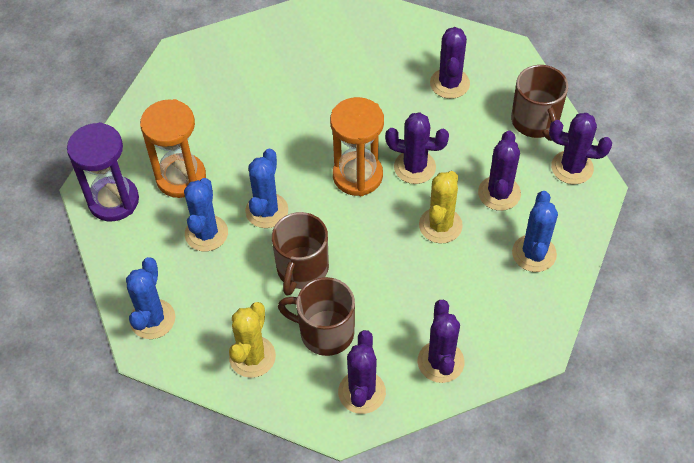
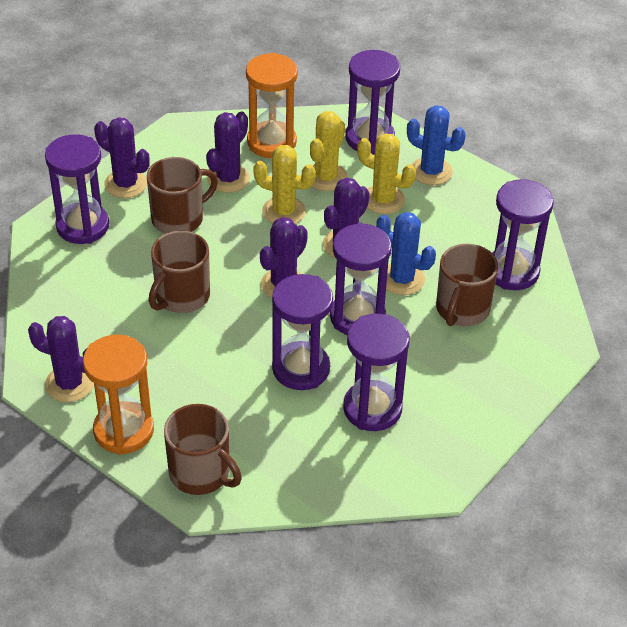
blue cactus: 4 -> 2
brown mug: 3 -> 4
purple cactus: 6 -> 5
purple hourglass: 1 -> 6
yellow cactus: 2 -> 3

